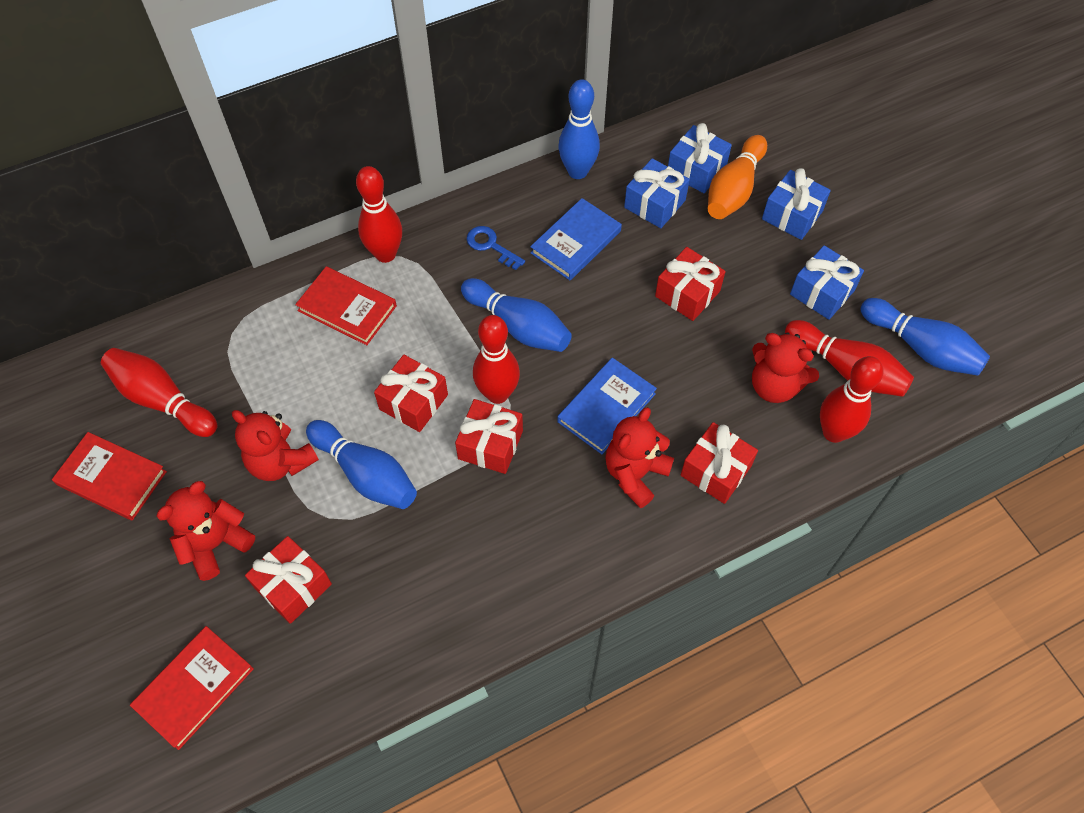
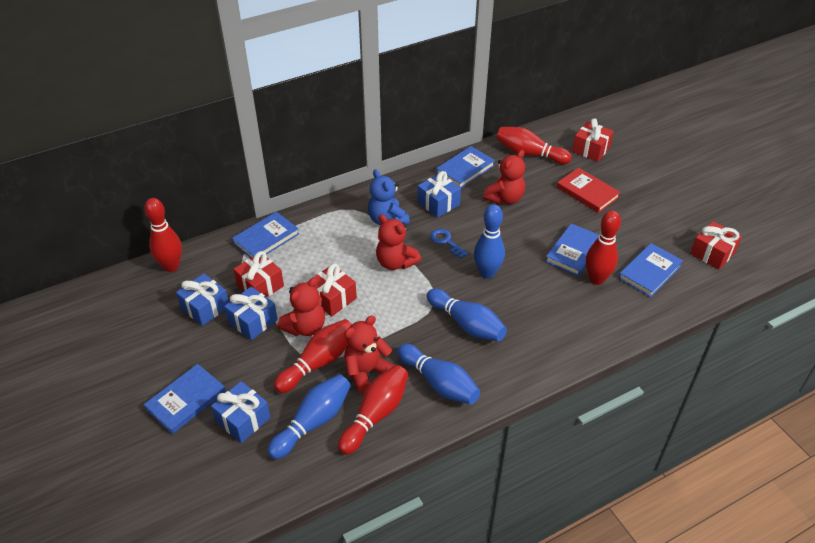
blue book: 2 -> 5
blue teddy bear: 0 -> 1
orange bowling pin: 1 -> 0
red book: 3 -> 1
red gift: 5 -> 4

